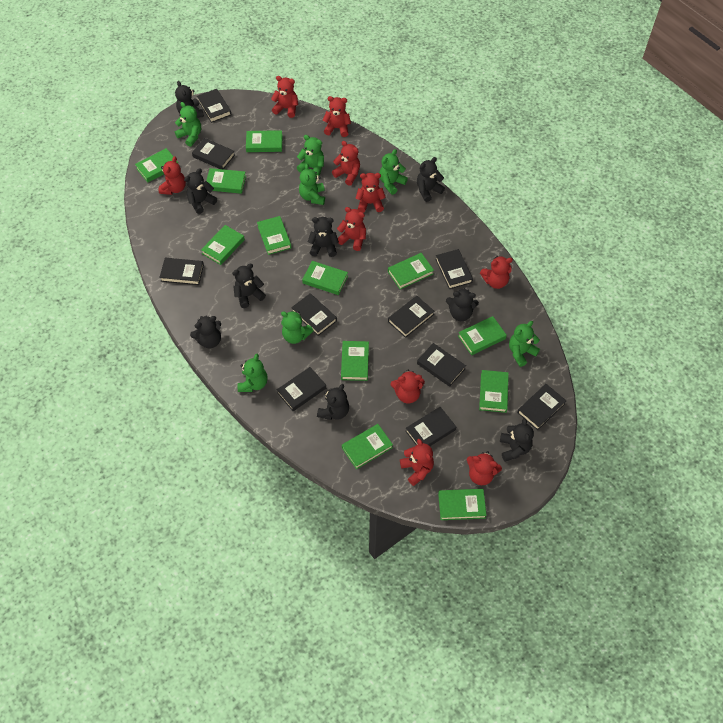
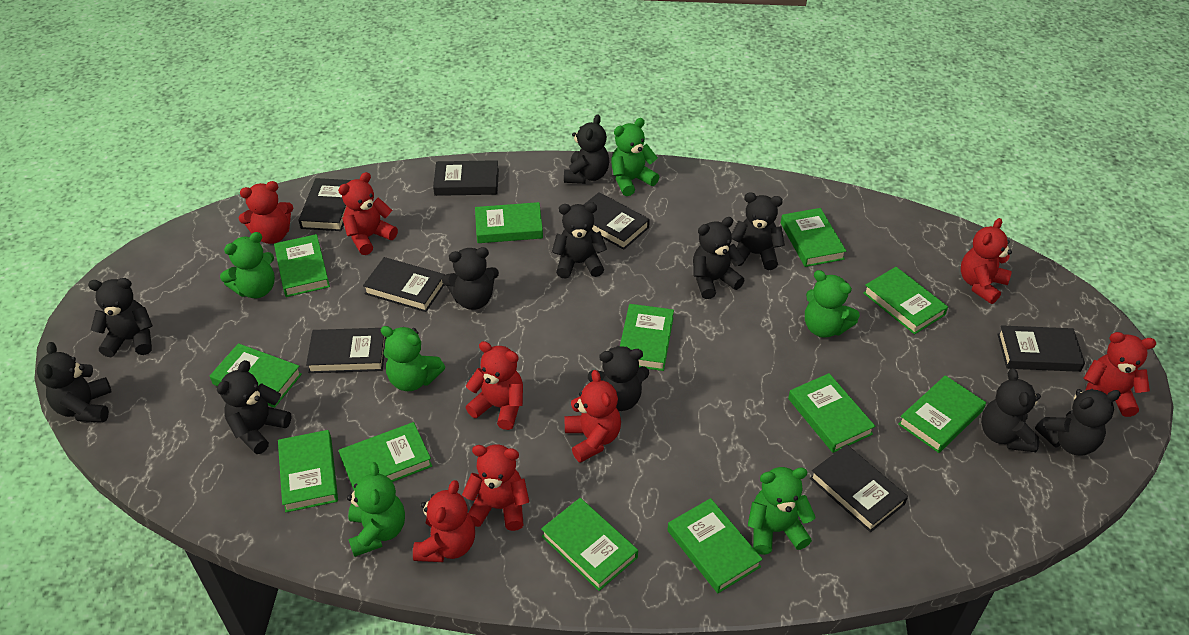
black book: 10 -> 7
black teddy bear: 9 -> 11
green teddy bear: 7 -> 6
red teddy bear: 10 -> 8

